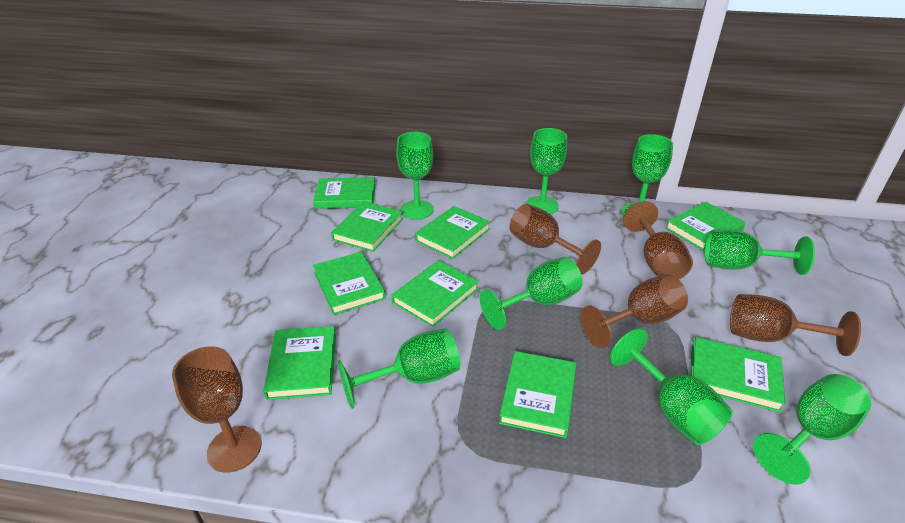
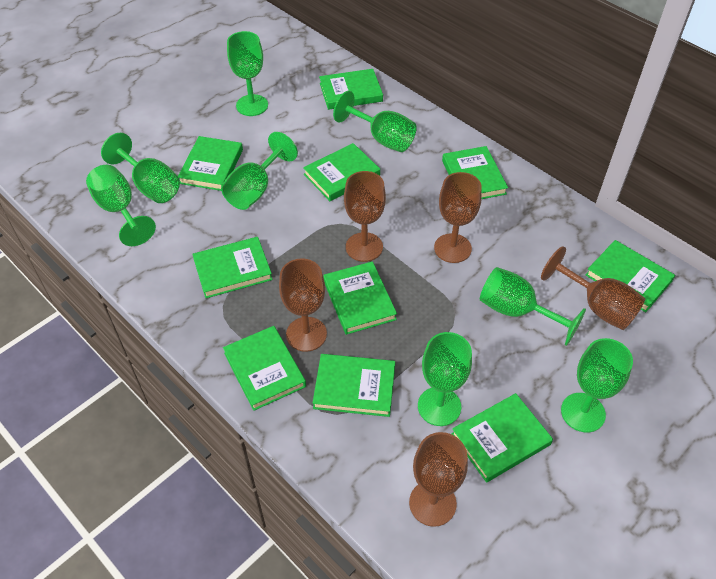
green book: 9 -> 10

